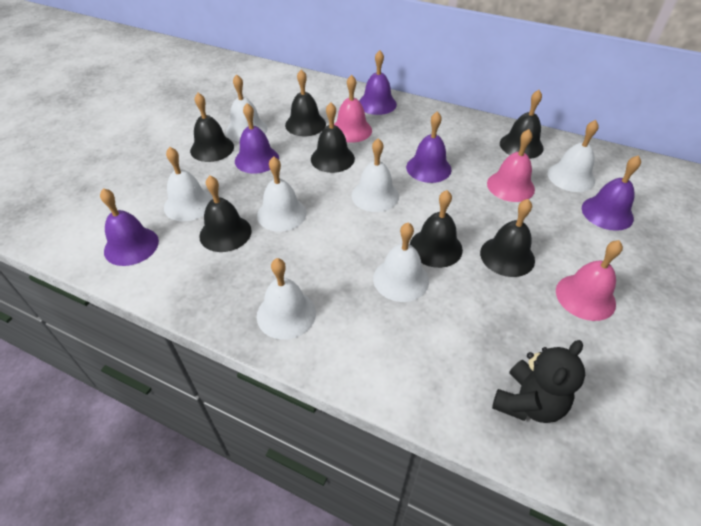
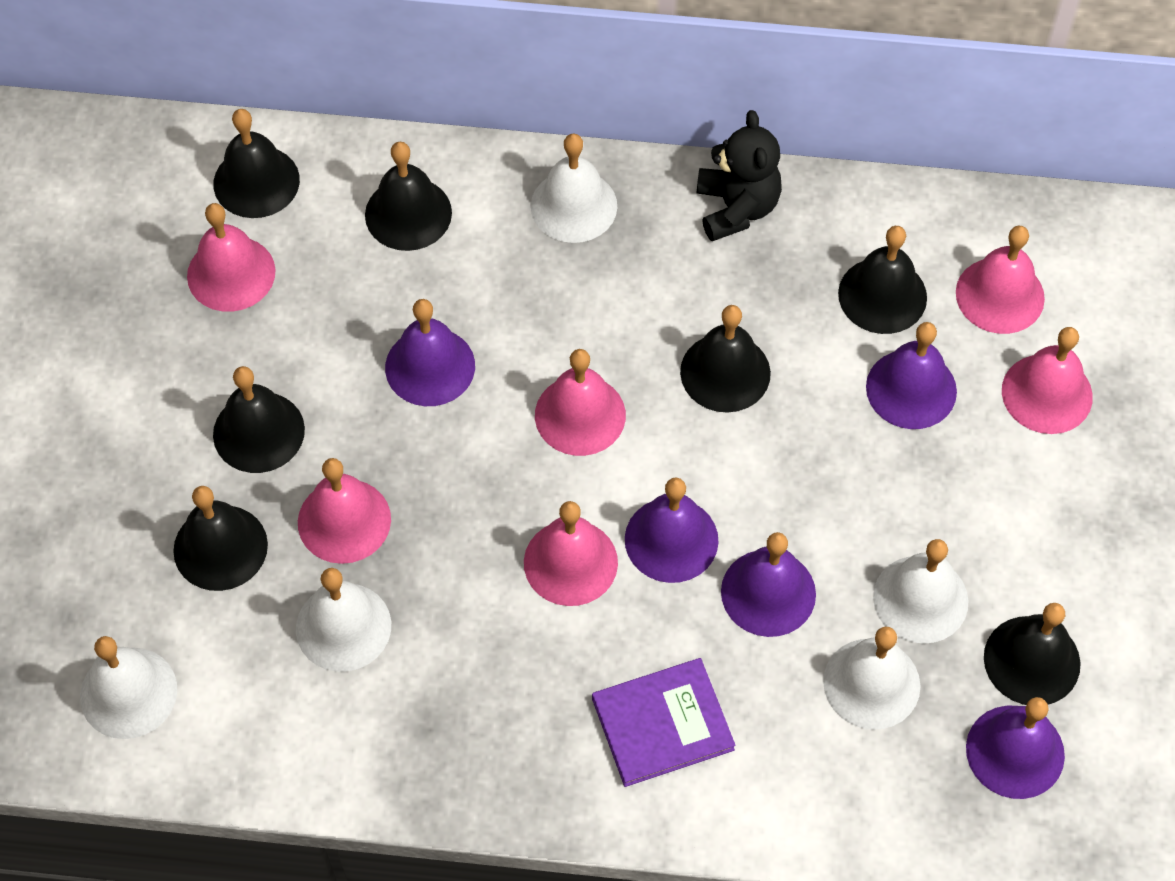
pink bell: 3 -> 6
purple book: 0 -> 1
white bell: 7 -> 5

